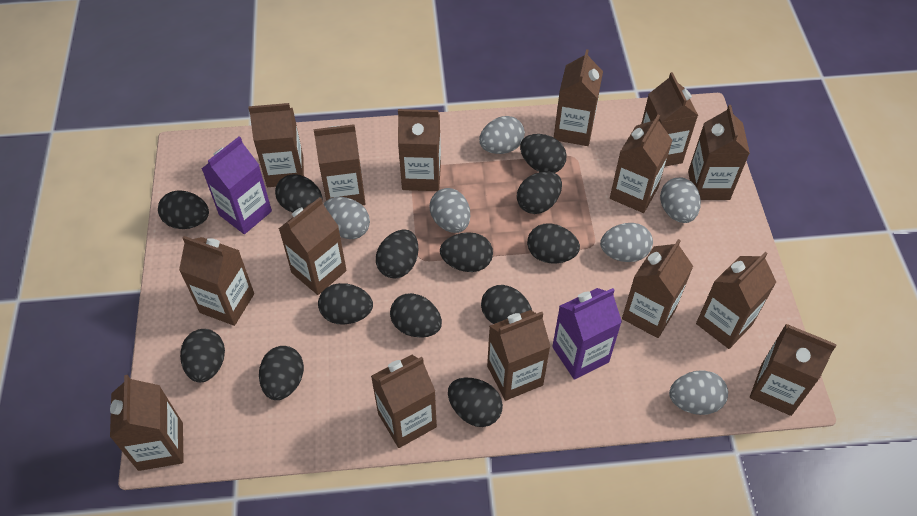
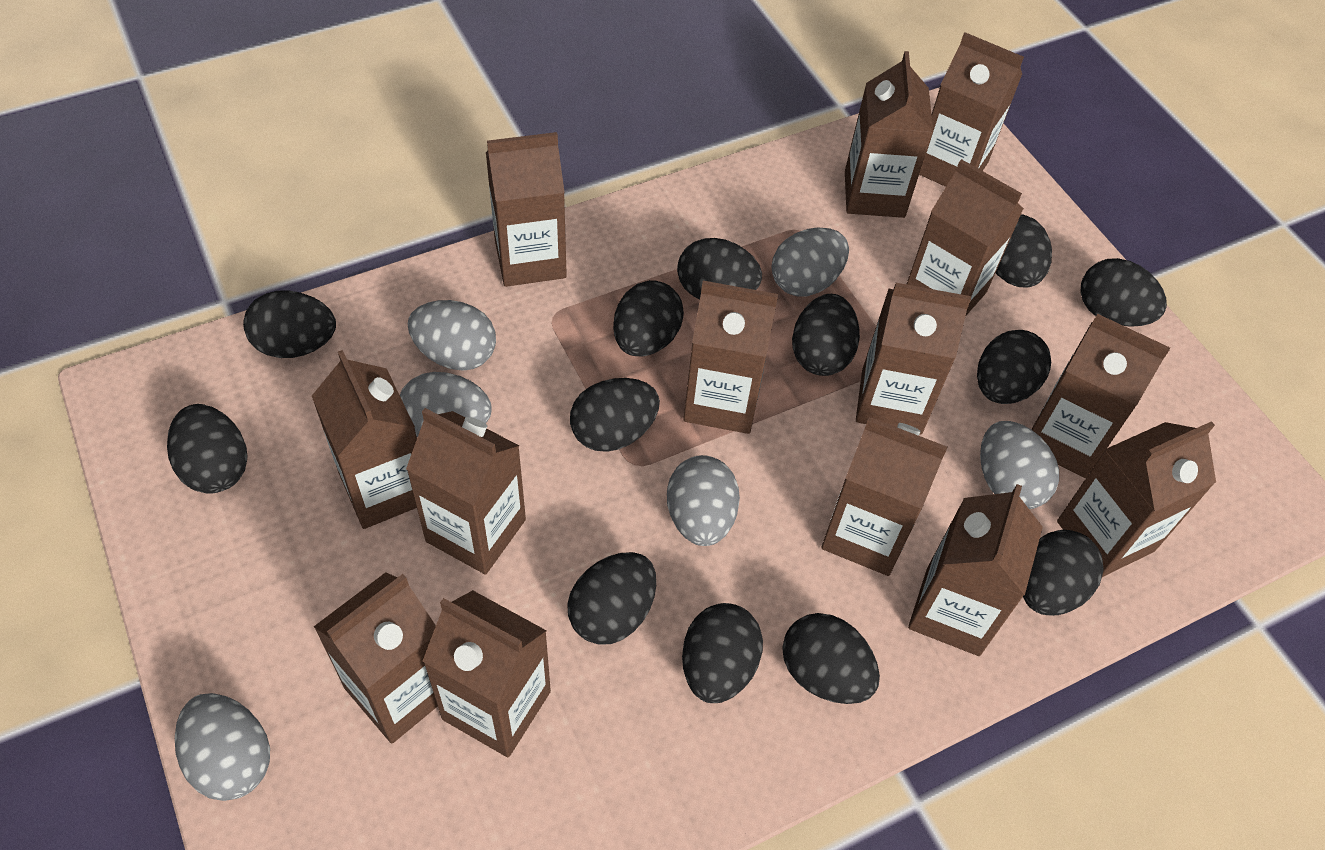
brown carton: 15 -> 14
purple carton: 2 -> 0

